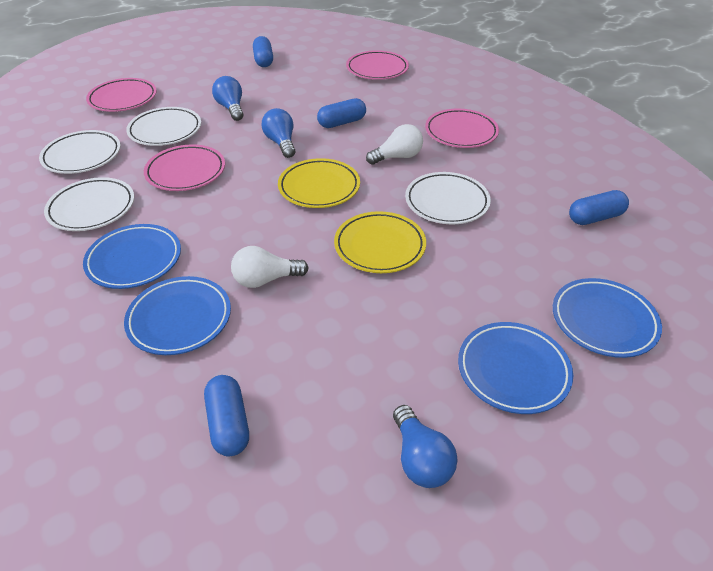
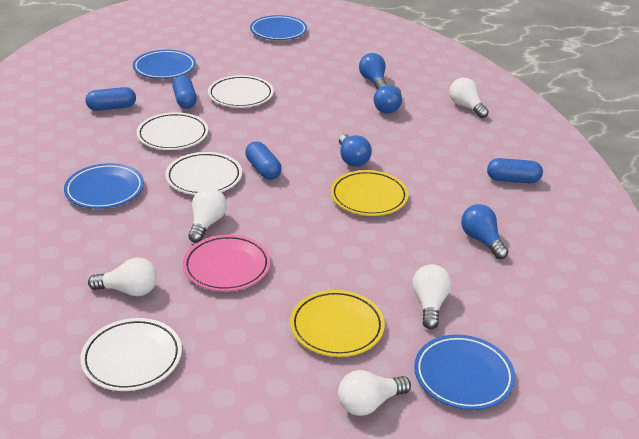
blue light bulb: 3 -> 4
pink plate: 4 -> 1
white light bulb: 2 -> 5

